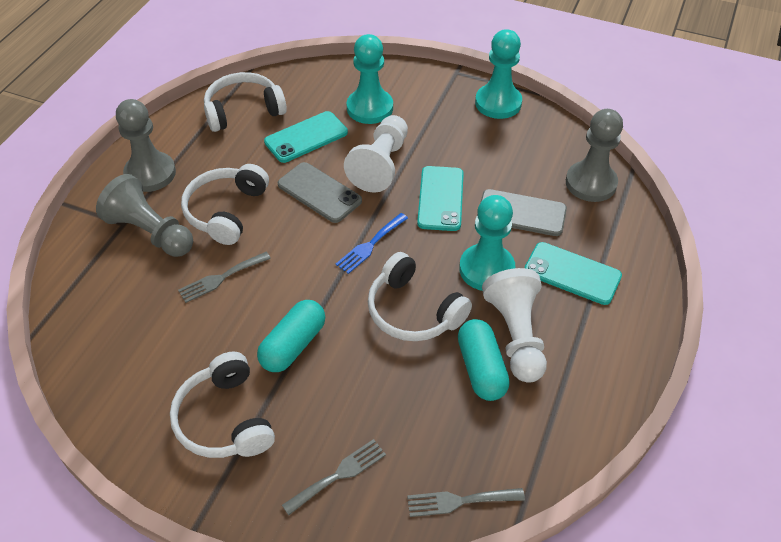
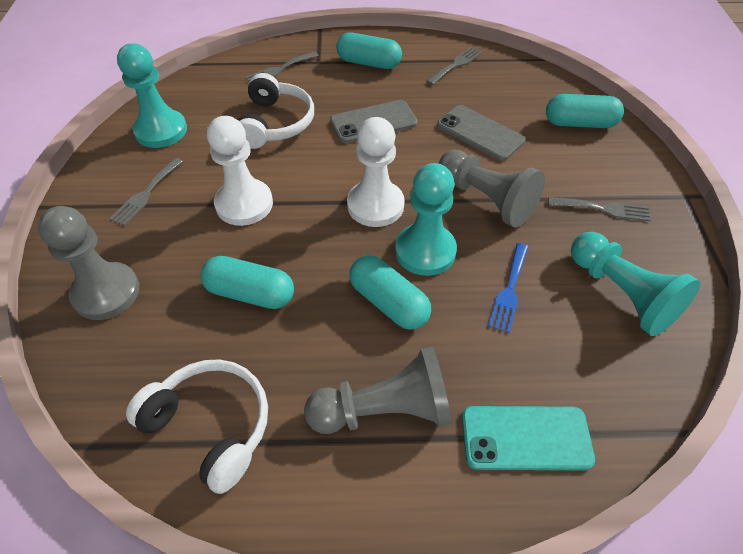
grey fork: 3 -> 4
turquoise capsule: 2 -> 4
turquoise phone: 3 -> 1
white headphones: 4 -> 2

